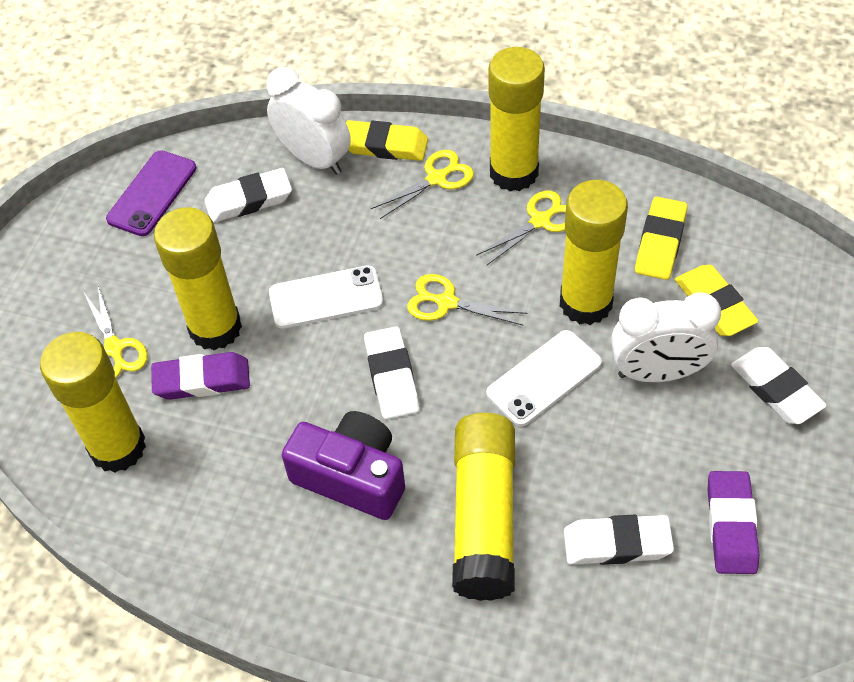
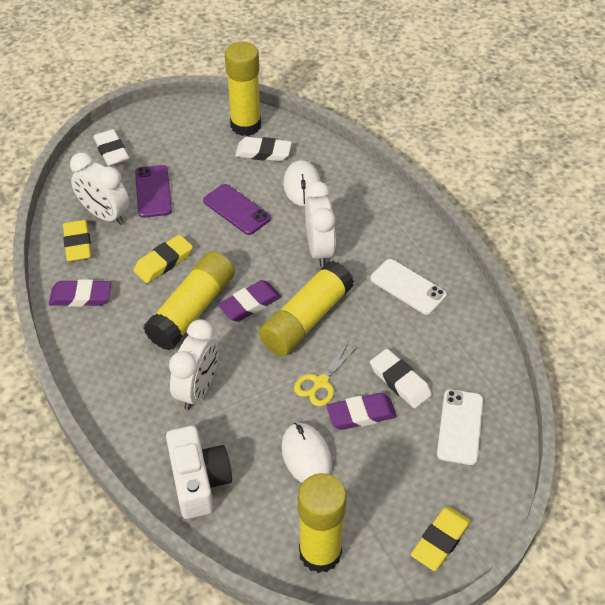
purple camera: 1 -> 0
purple eraser: 2 -> 3
purple phone: 1 -> 2
white camera: 0 -> 1
white clock: 2 -> 3
white eraser: 4 -> 3
white mouse: 0 -> 2
yellow glue stick: 5 -> 4
yellow scissors: 4 -> 1

